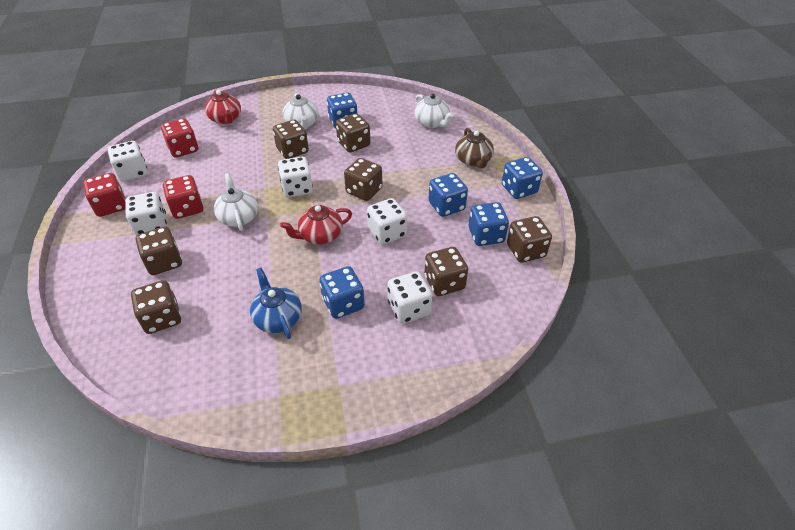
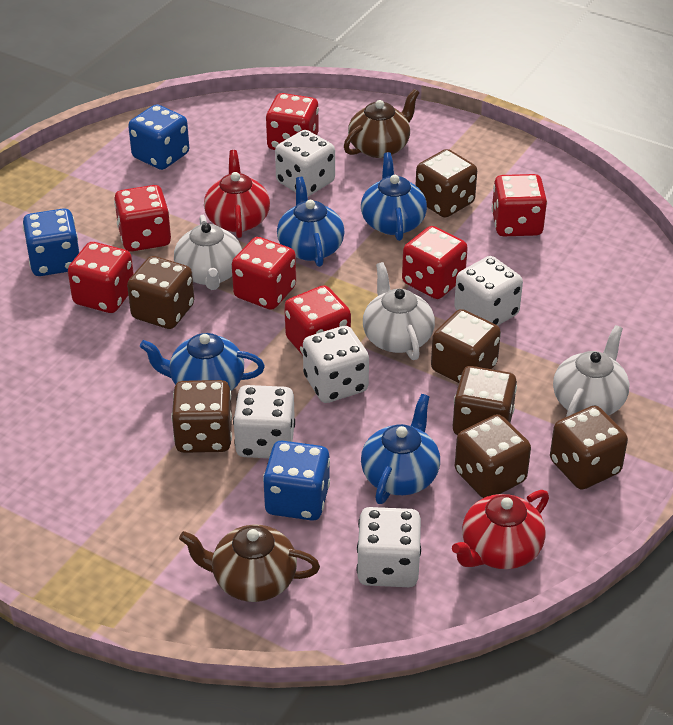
blue dice: 5 -> 3
blue teapot: 1 -> 4
brown teapot: 1 -> 2
red dice: 3 -> 7

